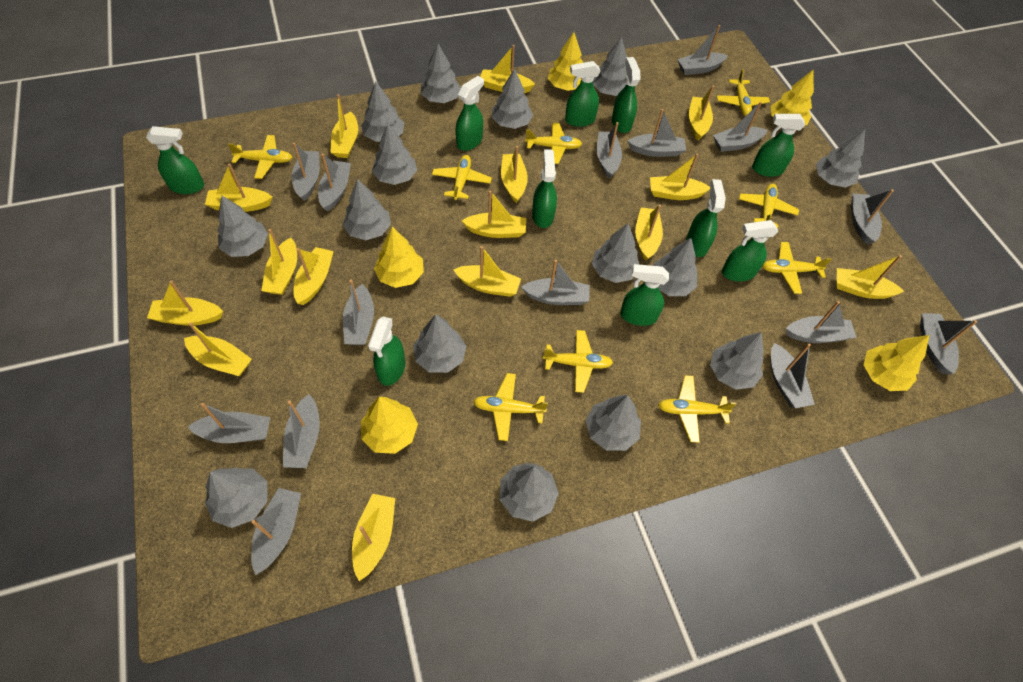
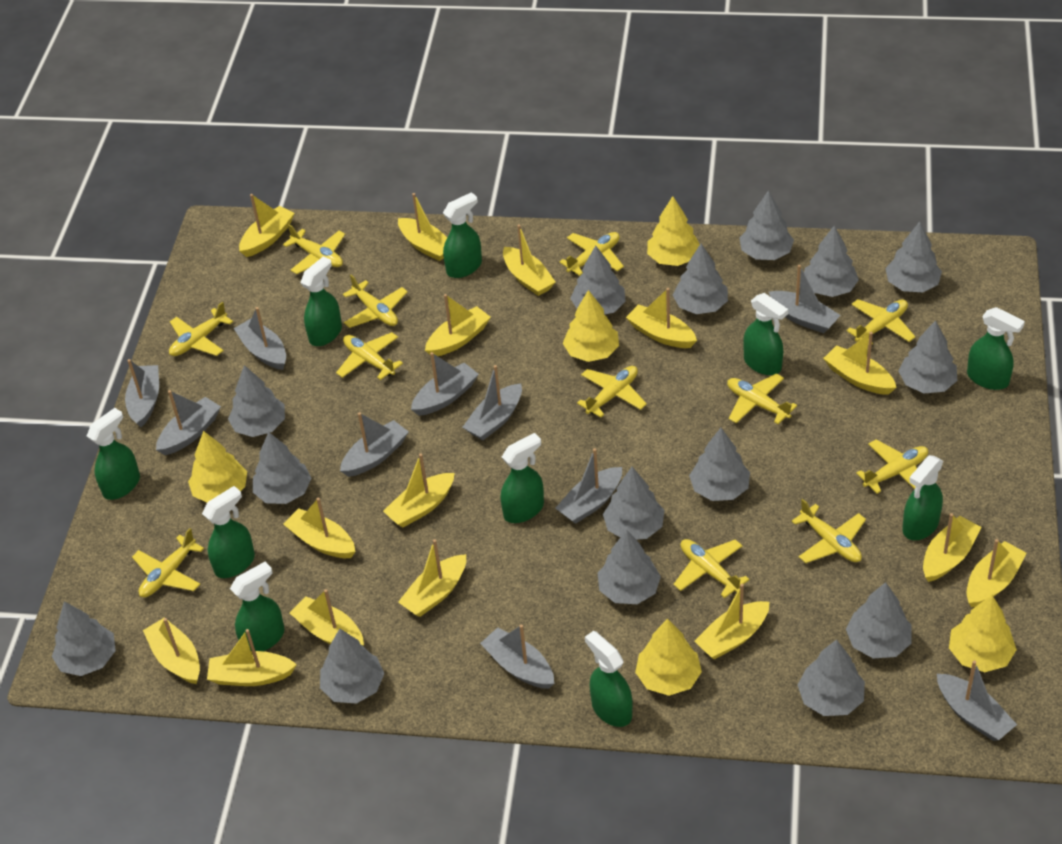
grey boat: 15 -> 10
yellow plane: 9 -> 12

